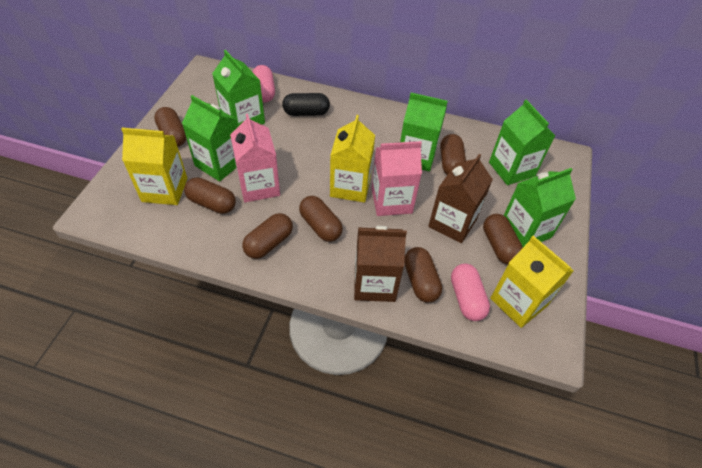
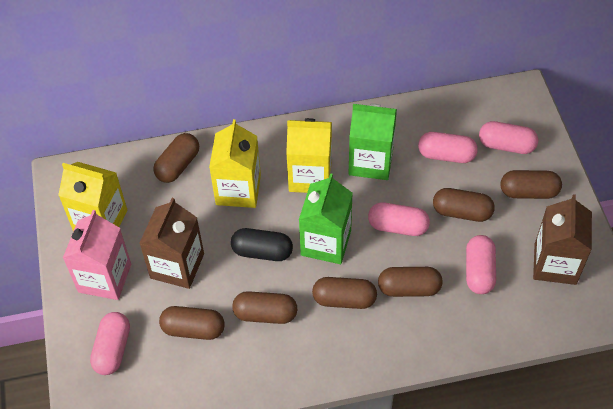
green carton: 5 -> 2
pink capsule: 2 -> 5
pink carton: 2 -> 1

